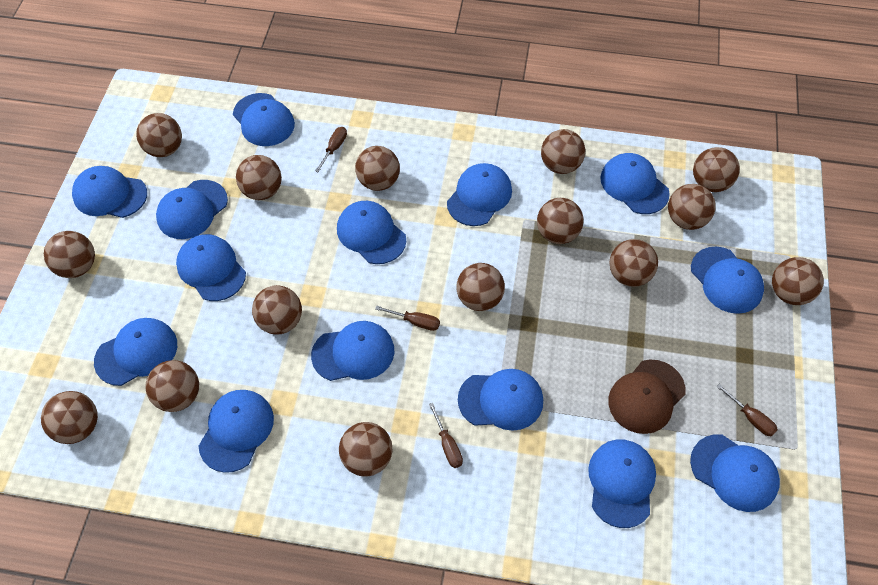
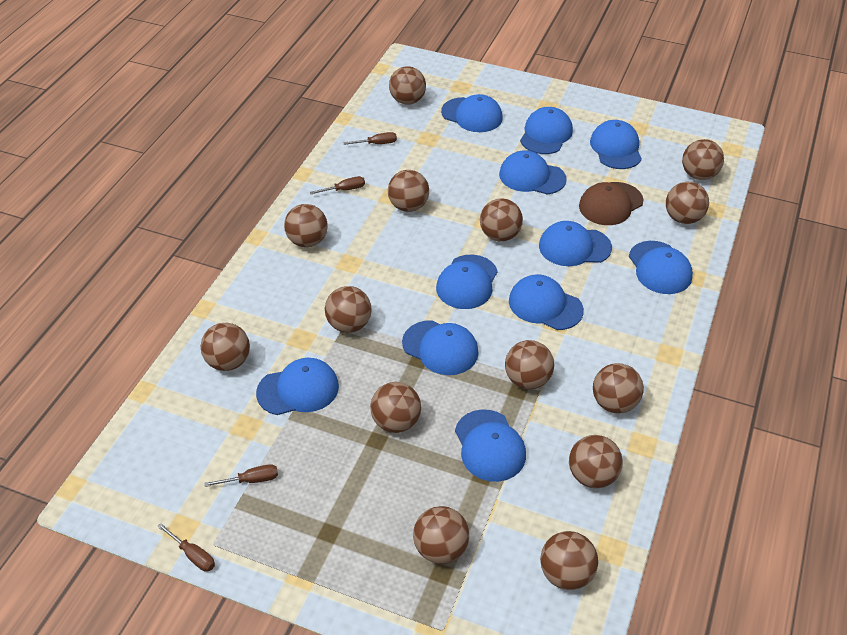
blue cap: 14 -> 11
brown ball: 15 -> 14

